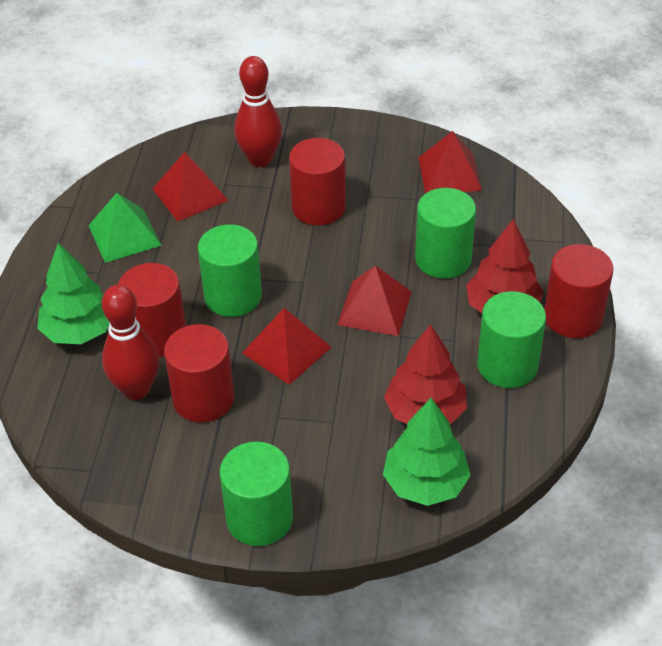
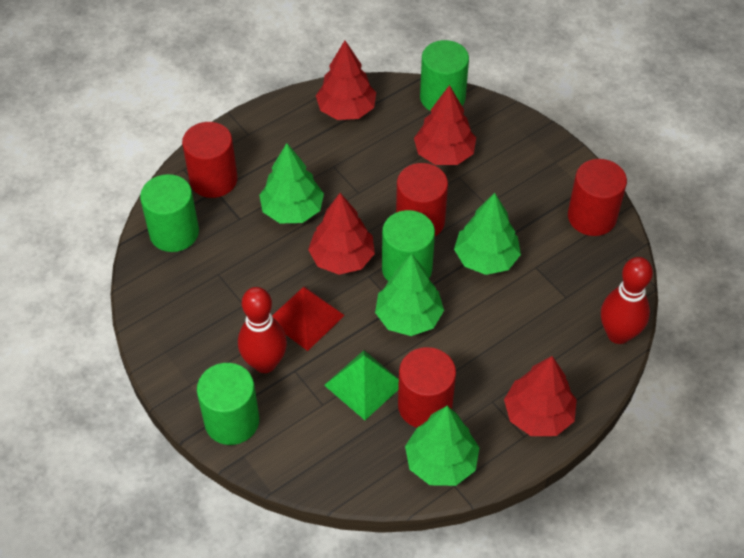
green tree: 2 -> 4
red pyramid: 4 -> 1
red tree: 2 -> 4

